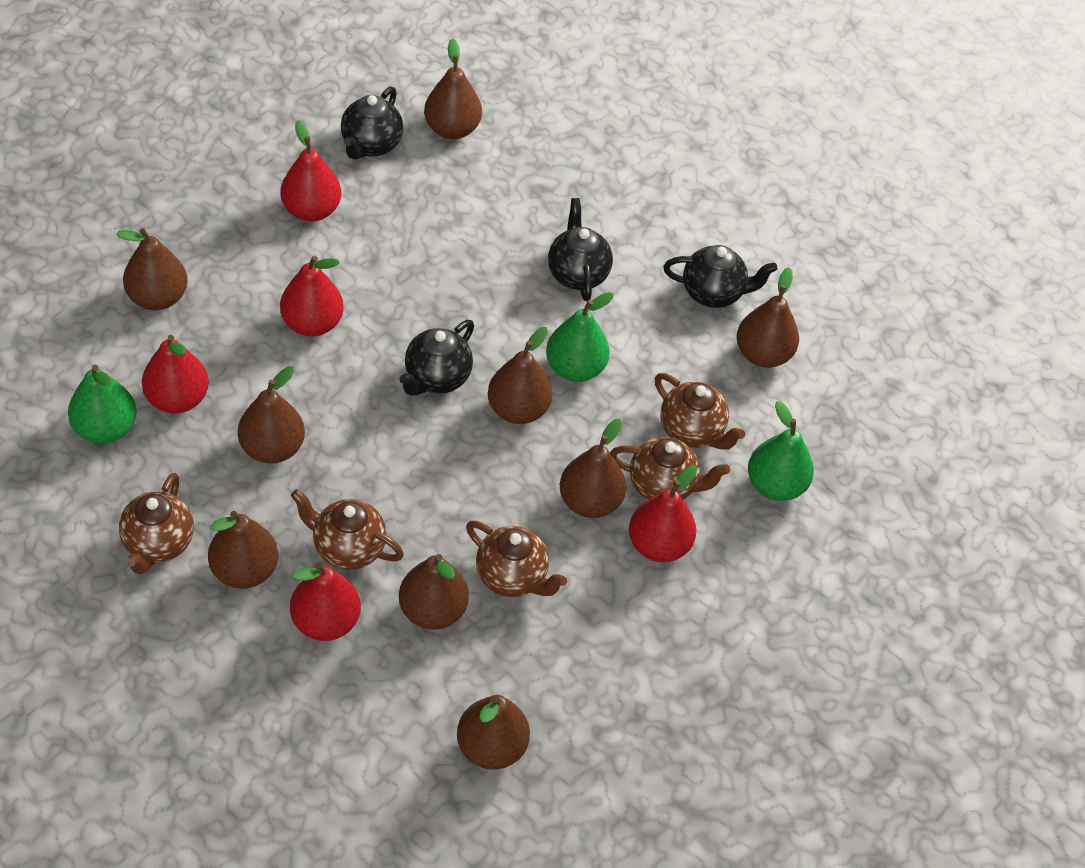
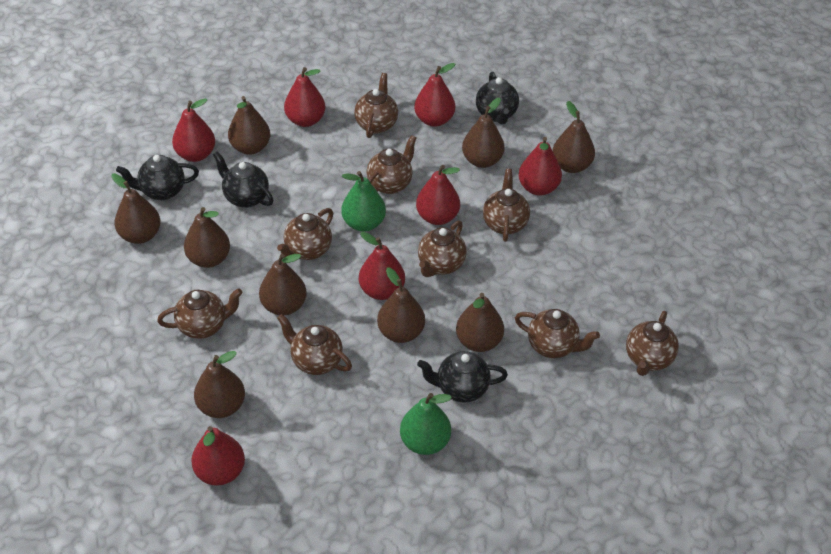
brown teapot: 5 -> 9
green pear: 3 -> 2
red pear: 5 -> 7

